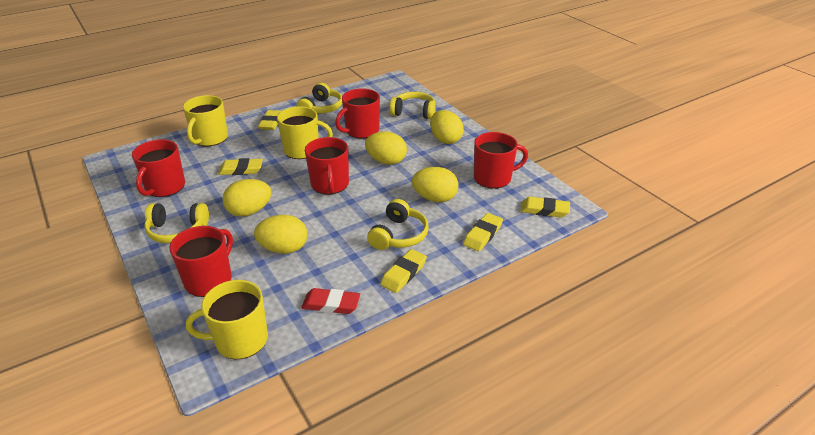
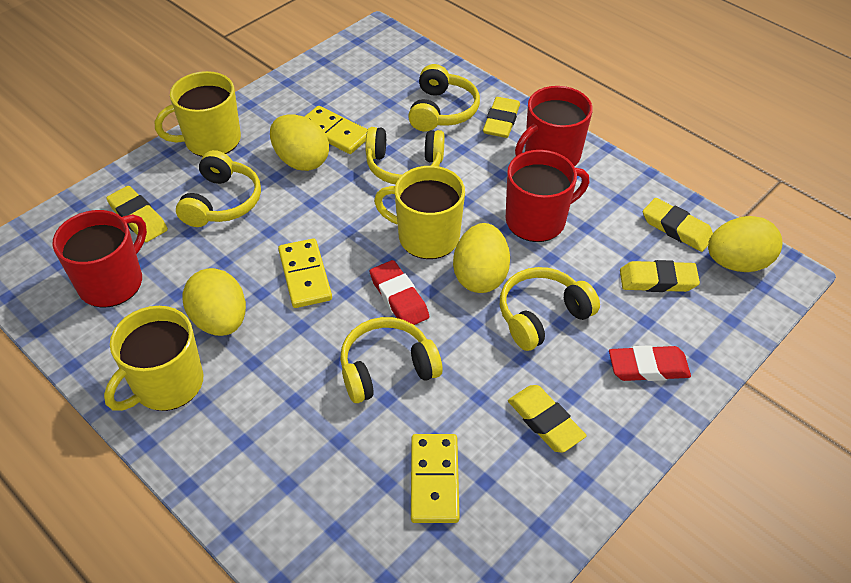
red eraser: 1 -> 2
red mug: 5 -> 3
yellow domino: 0 -> 3
yellow egg: 5 -> 4
yellow headphones: 4 -> 5

